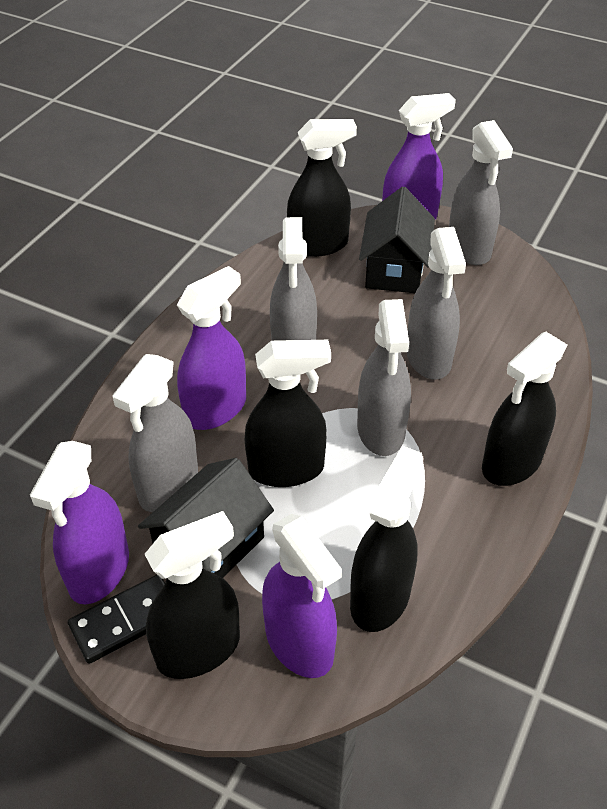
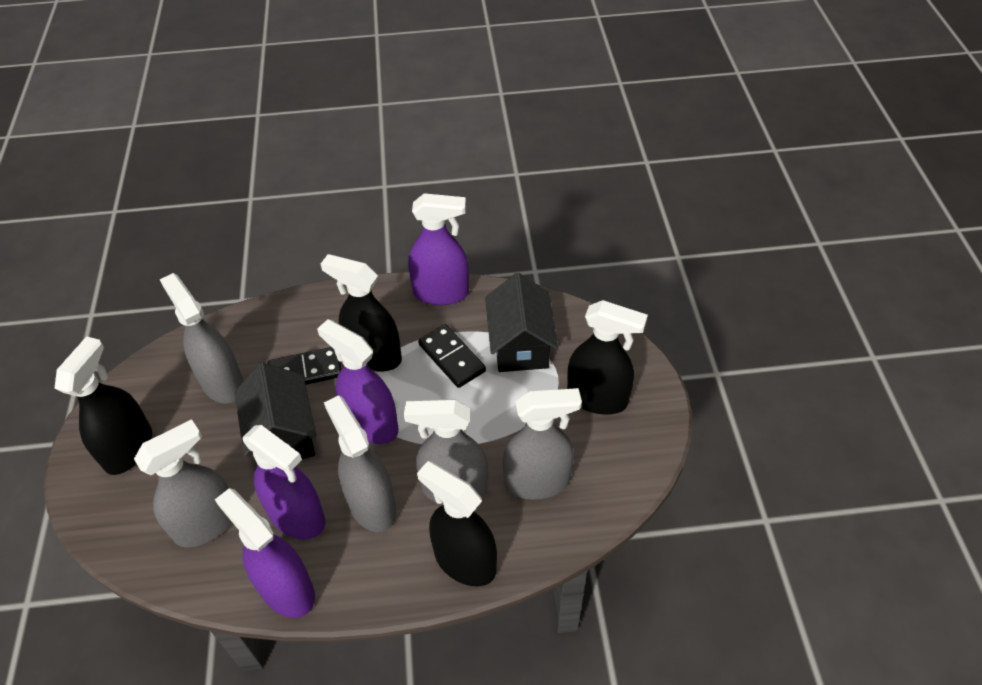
black domino: 1 -> 2
black spray bottle: 5 -> 4

